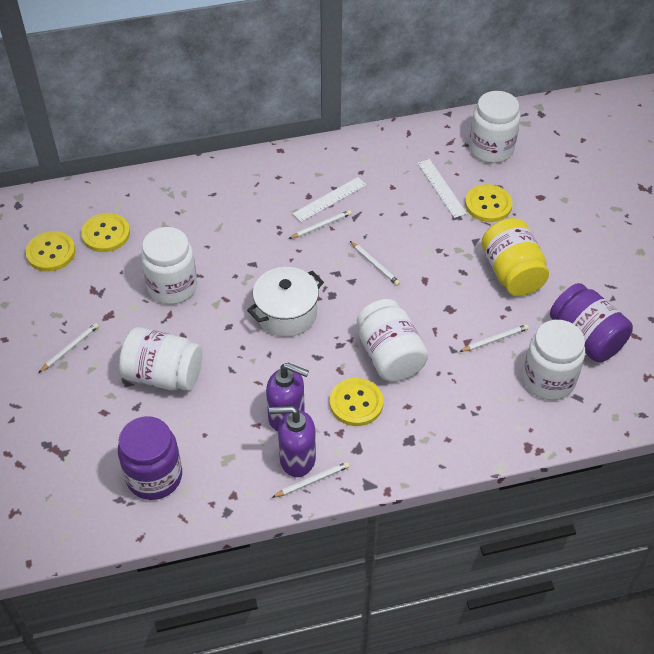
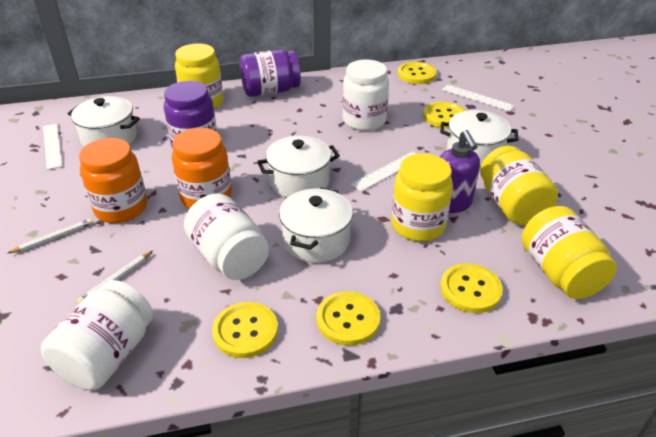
orange jar: 0 -> 2
purple soap dispenser: 2 -> 1
white jar: 5 -> 3
white pencil: 5 -> 2
white pot: 1 -> 4
white ruler: 2 -> 3
yellow button: 4 -> 5
yellow jar: 1 -> 4

